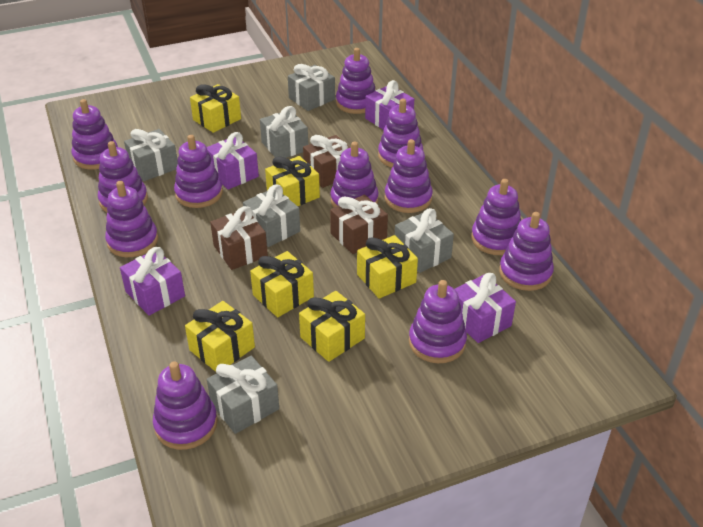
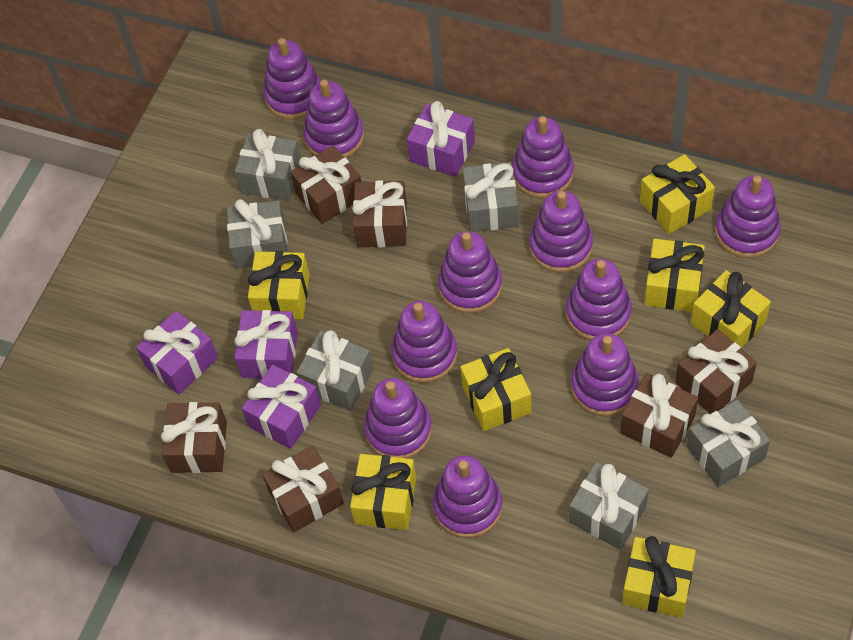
brown gift: 3 -> 6
purple stacking toy: 12 -> 11
yellow gift: 6 -> 7

